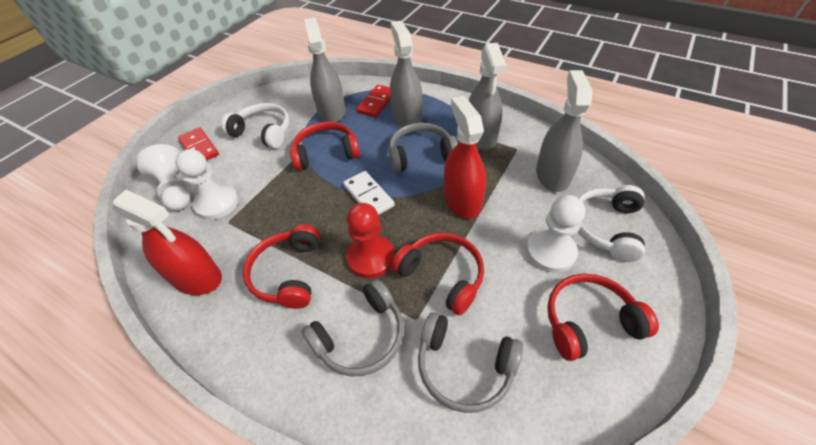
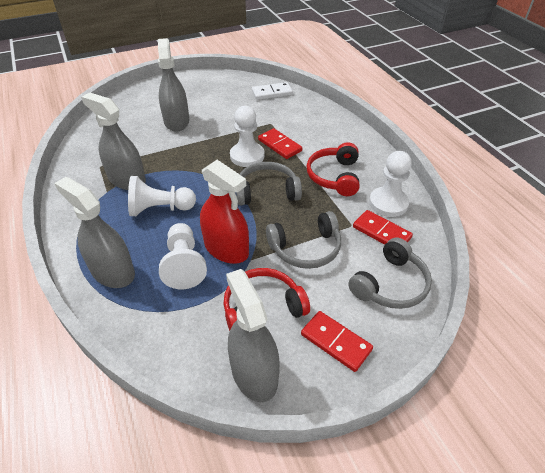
red domino: 2 -> 3
red headphones: 4 -> 2
red pawn: 1 -> 0
red spray bottle: 2 -> 1
white headphones: 2 -> 0
white pawn: 3 -> 4

